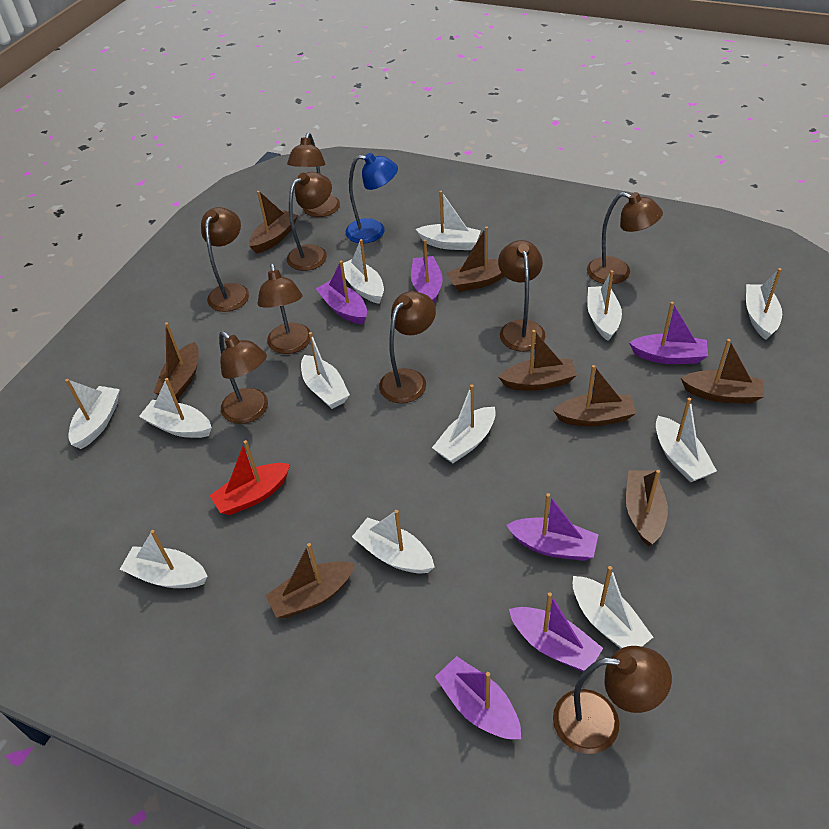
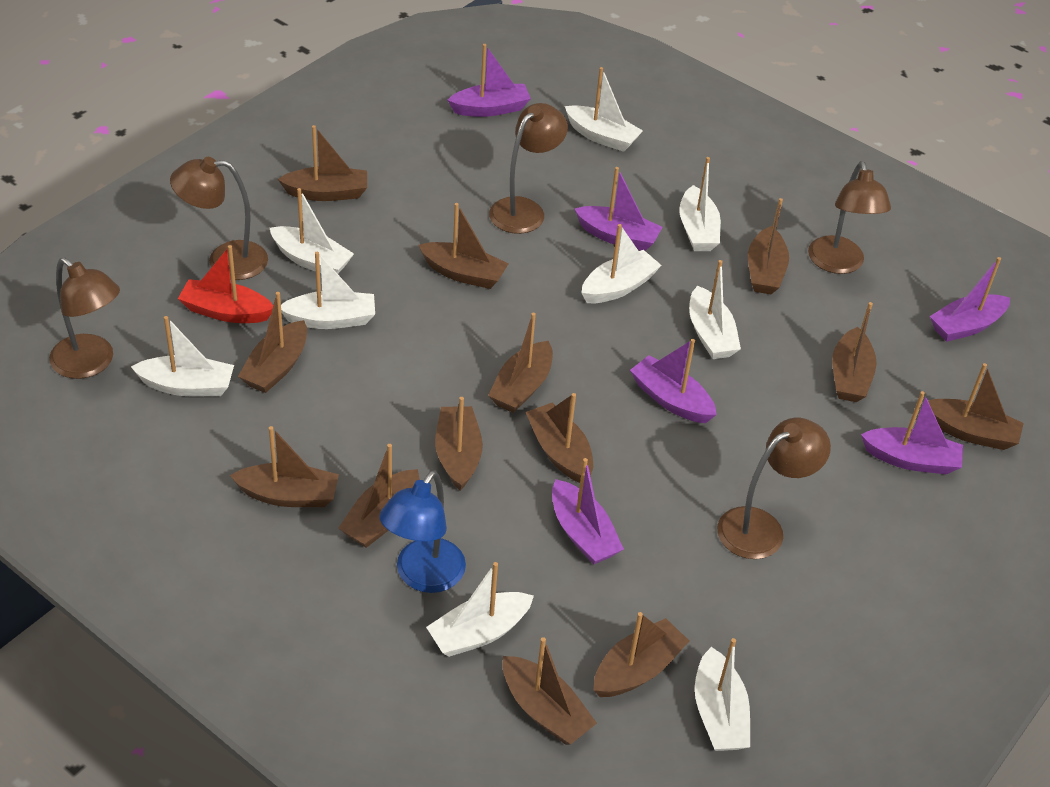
brown boat: 8 -> 13
brown lamp: 9 -> 5
white boat: 12 -> 9

